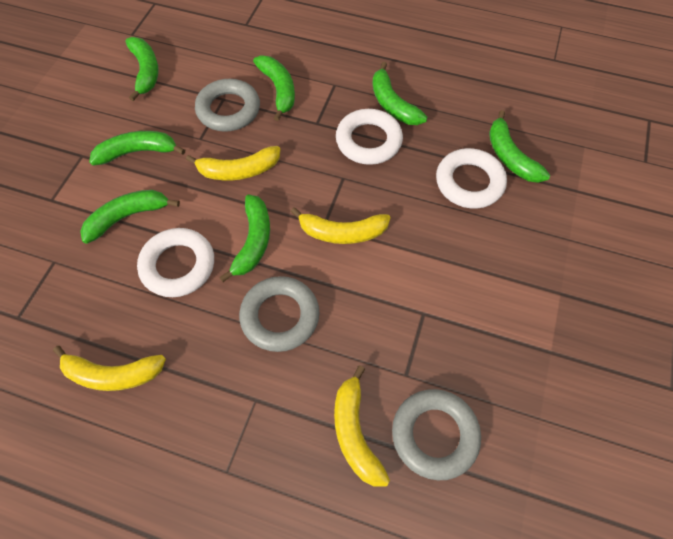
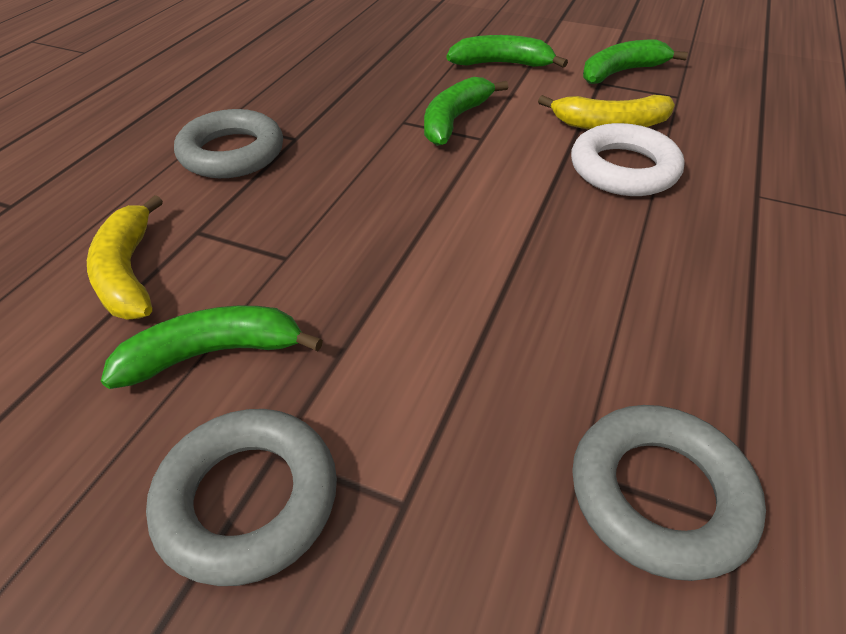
green banana: 7 -> 4
white ring: 3 -> 1
yellow banana: 4 -> 2

